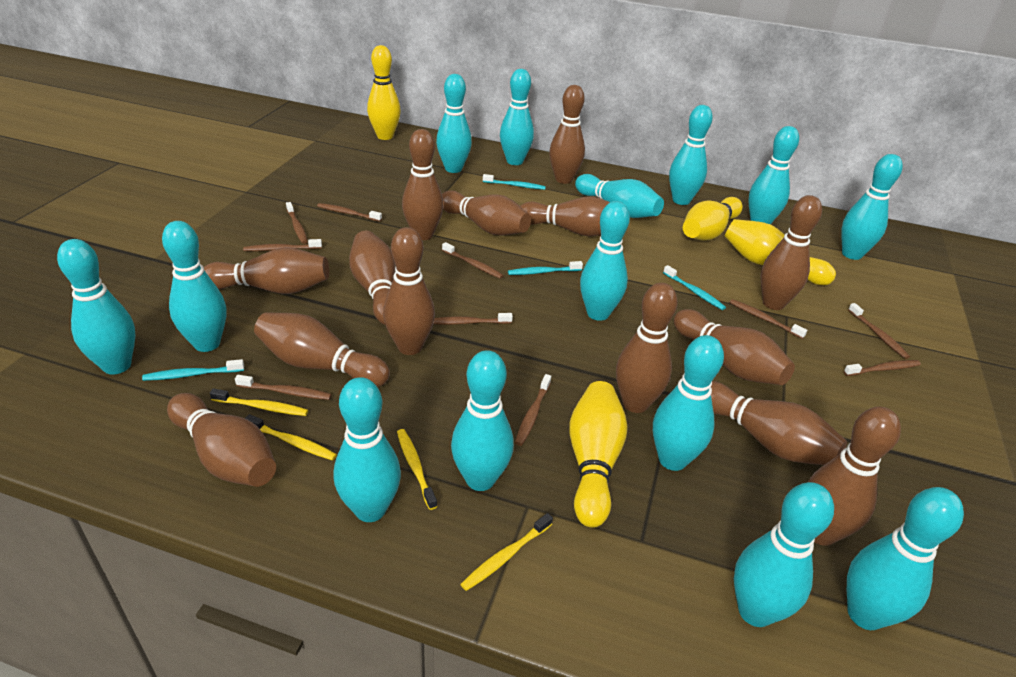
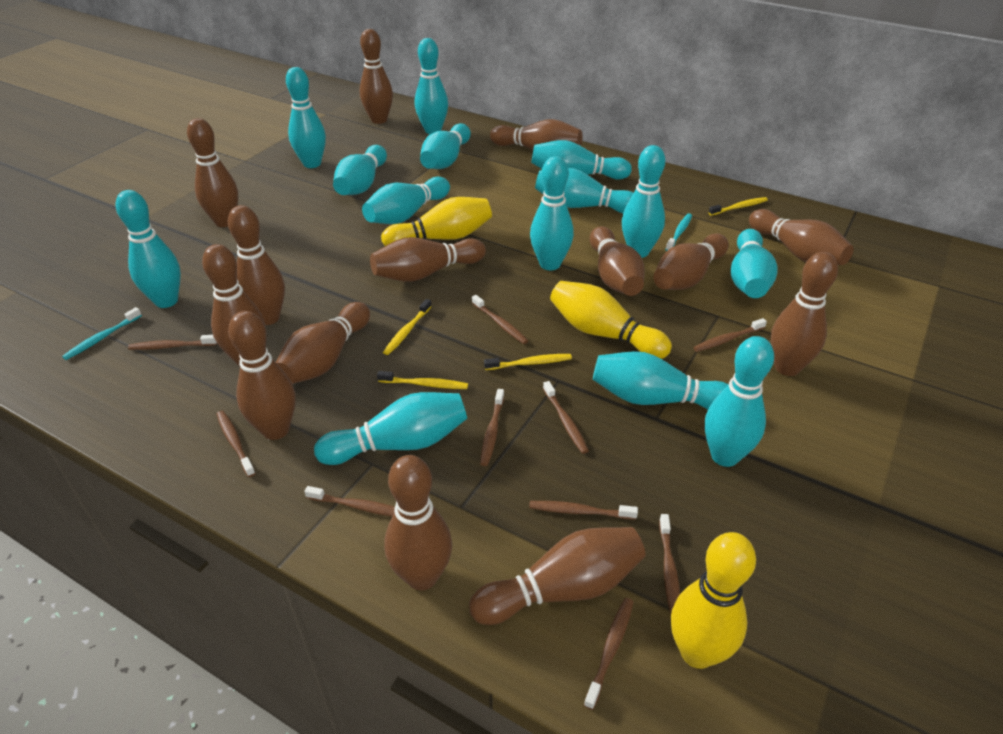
turquoise toothbrush: 4 -> 2
yellow bowling pin: 4 -> 3

